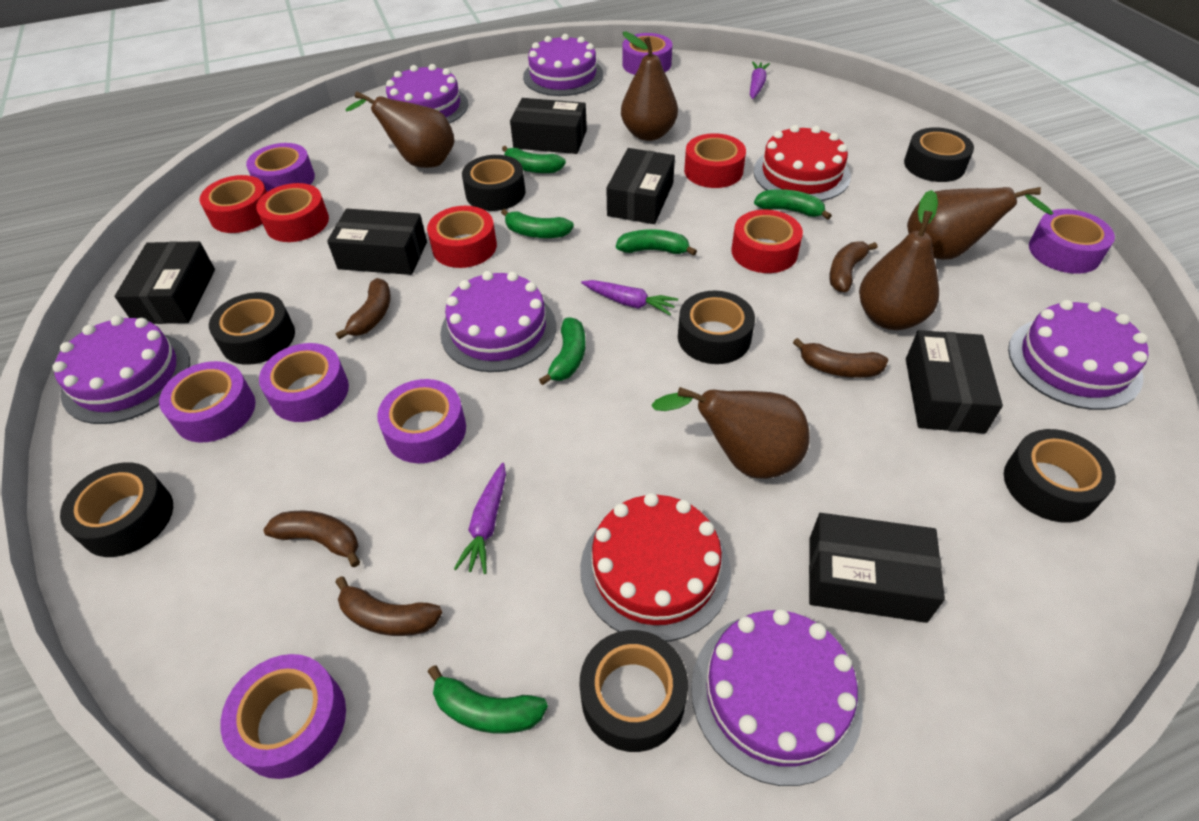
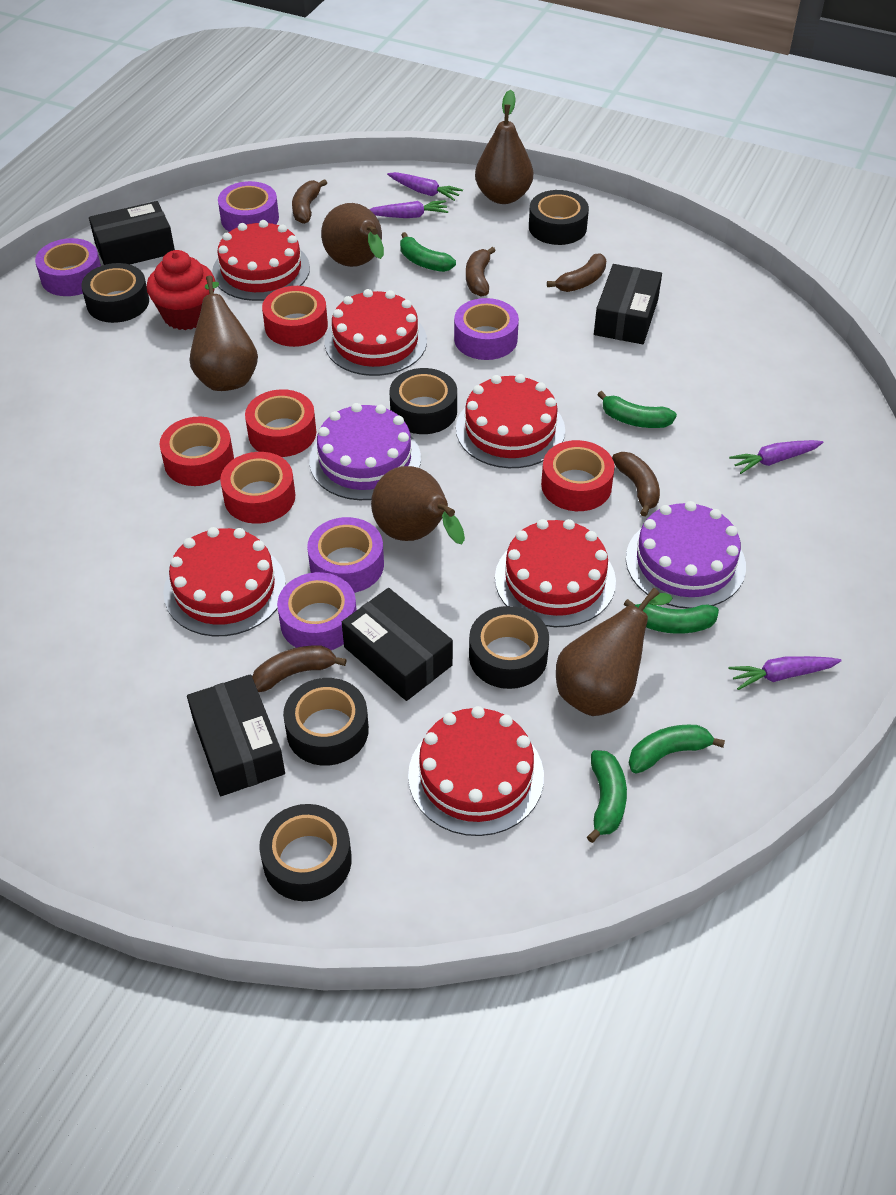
black box: 6 -> 4
black tape: 7 -> 6
green banana: 6 -> 5
purple cake: 6 -> 2
purple carrot: 3 -> 4
purple tape: 7 -> 5
red cake: 2 -> 6
red cupcake: 0 -> 1

